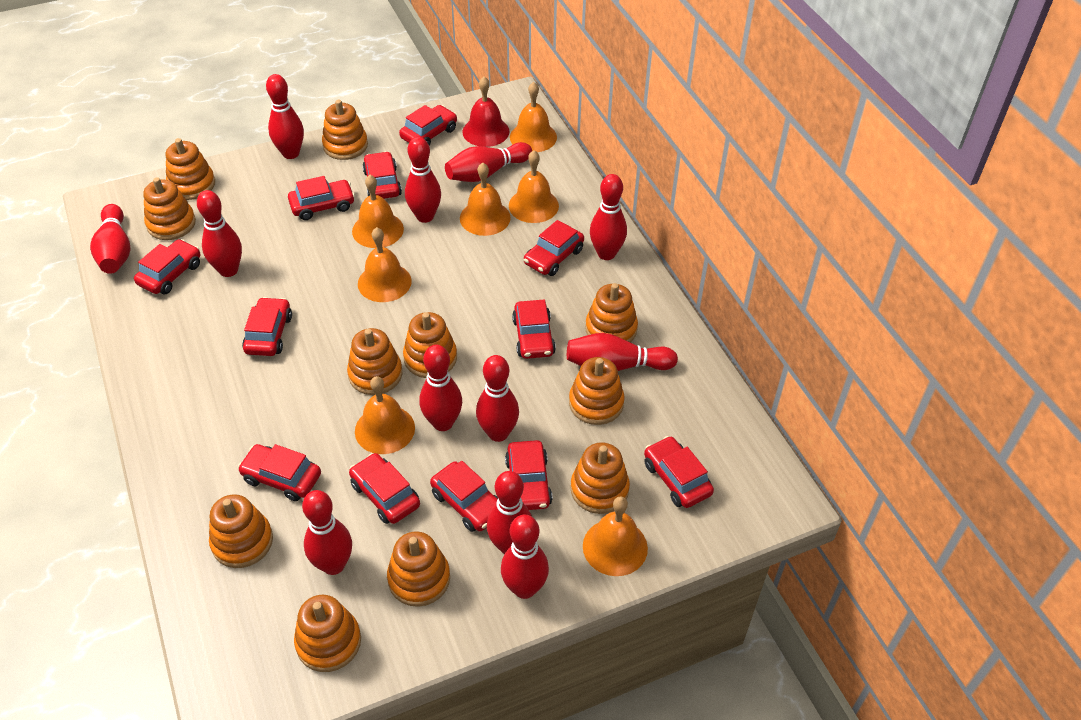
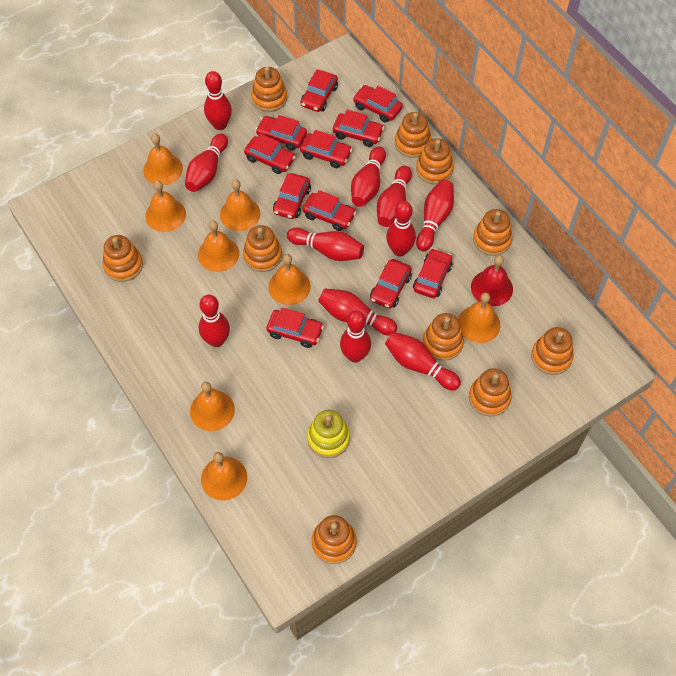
orange bell: 7 -> 8
orange stacking toy: 11 -> 10
red bowling pin: 12 -> 11
red car: 12 -> 11
yellow stacking toy: 0 -> 1

